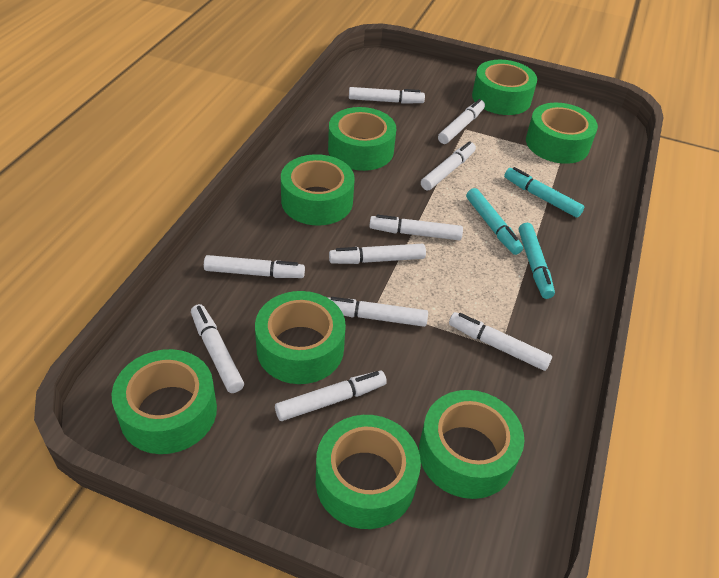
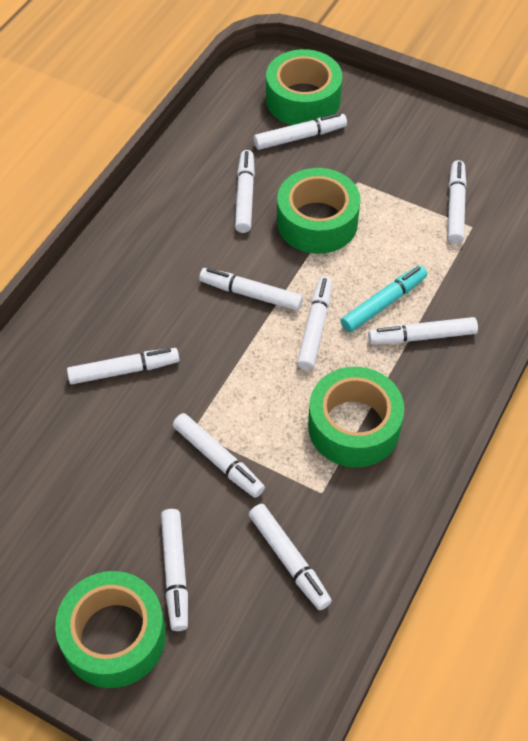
green tape: 8 -> 4
turquoise marker: 3 -> 1

